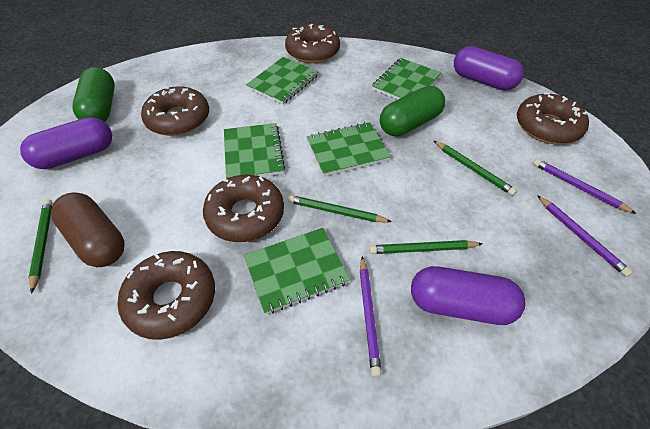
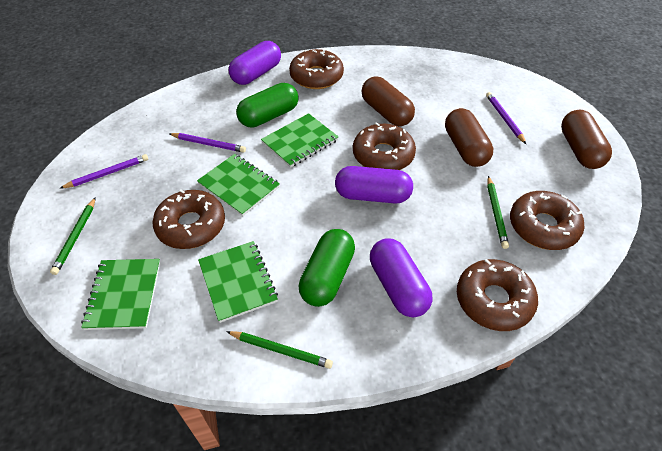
brown capsule: 1 -> 3
green notebook: 5 -> 4
green pencil: 4 -> 3

